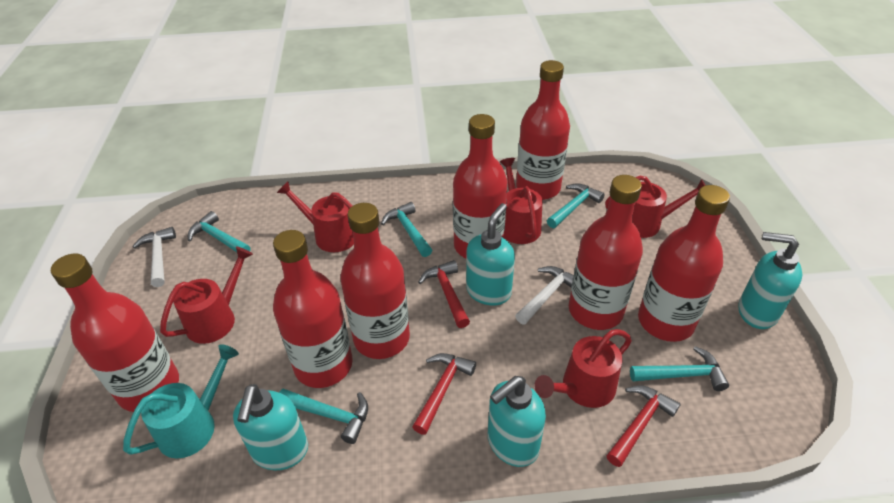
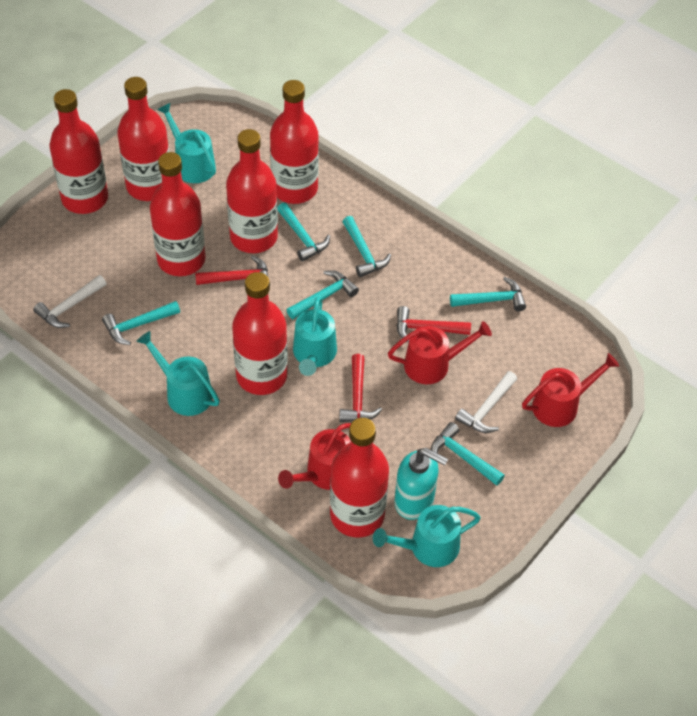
red watering can: 5 -> 3
turquoise hammer: 5 -> 6
turquoise soap dispenser: 4 -> 1
turquoise watering can: 1 -> 4

